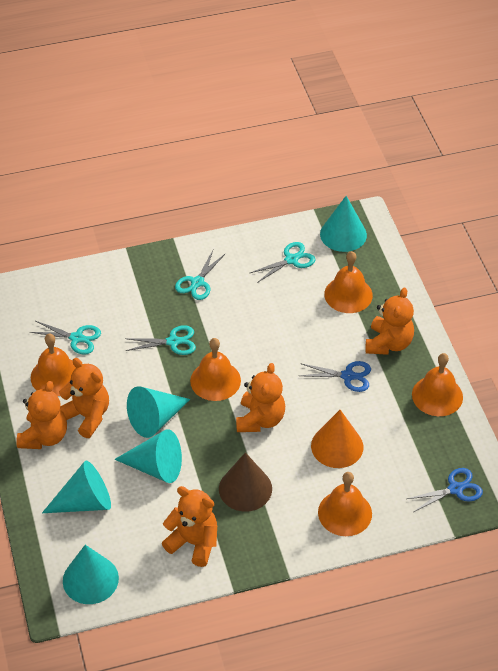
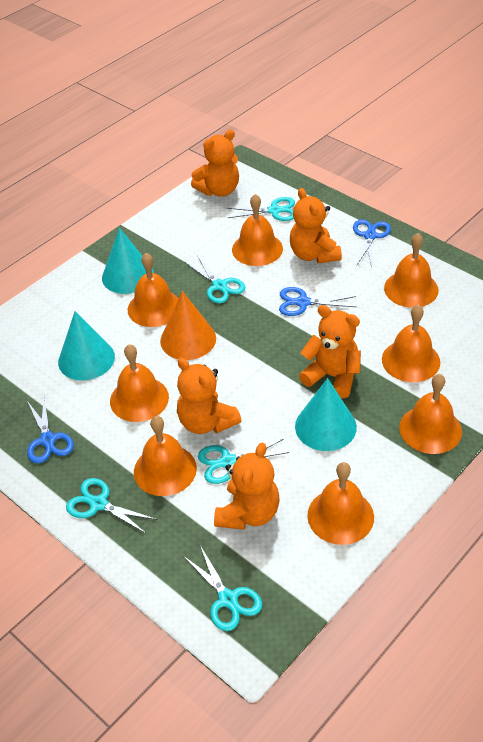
blue scissors: 2 -> 3
brown cone: 1 -> 0
orange bell: 5 -> 8
turquoise cone: 5 -> 3
turquoise scissors: 4 -> 5

